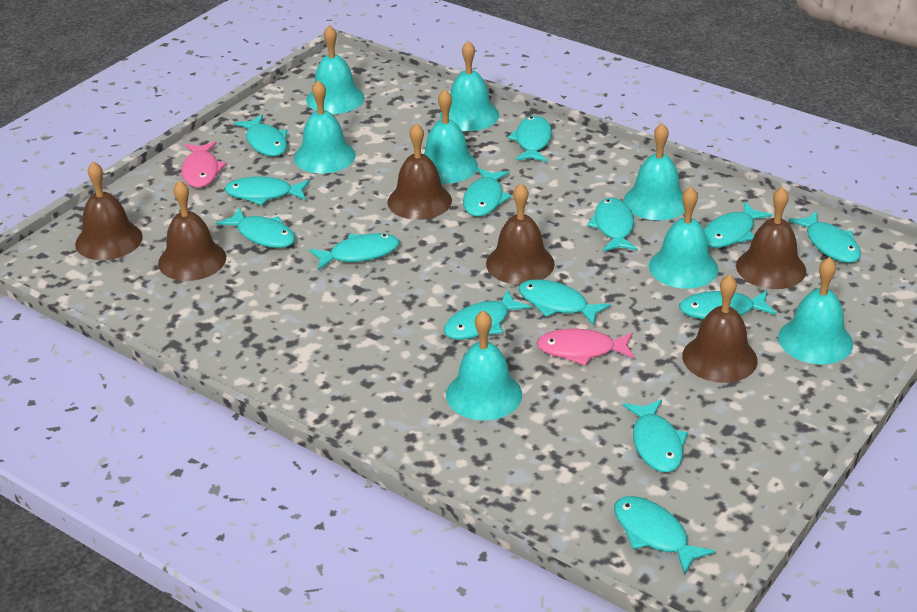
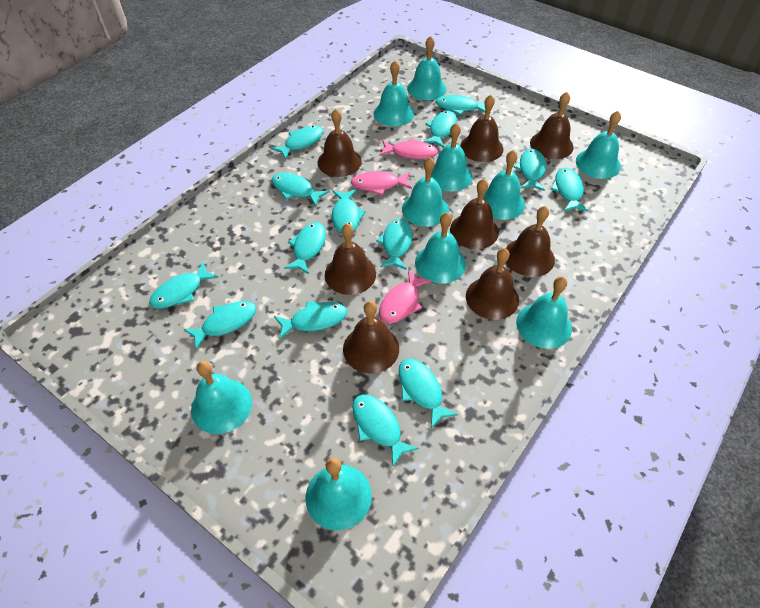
brown bell: 6 -> 8
pink fish: 2 -> 3
turquoise bell: 8 -> 10

